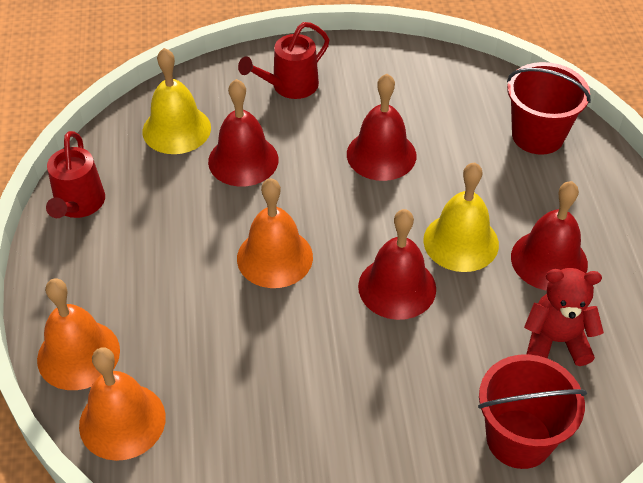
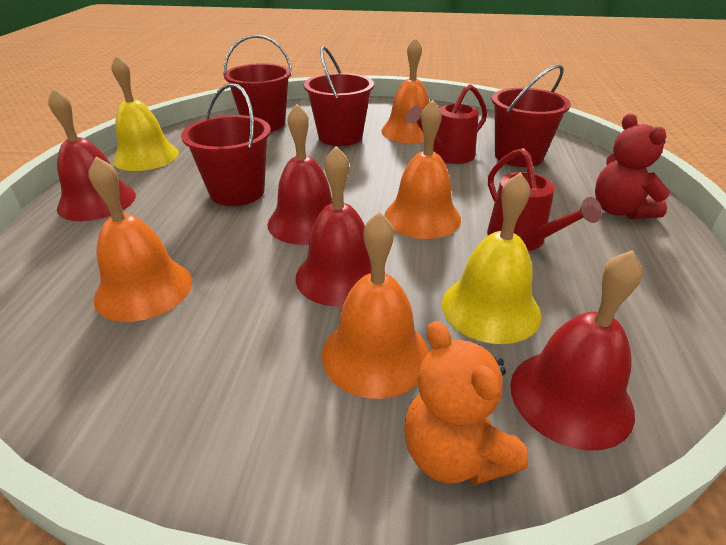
orange bell: 3 -> 4
orange teddy bear: 0 -> 1
red bucket: 2 -> 4

